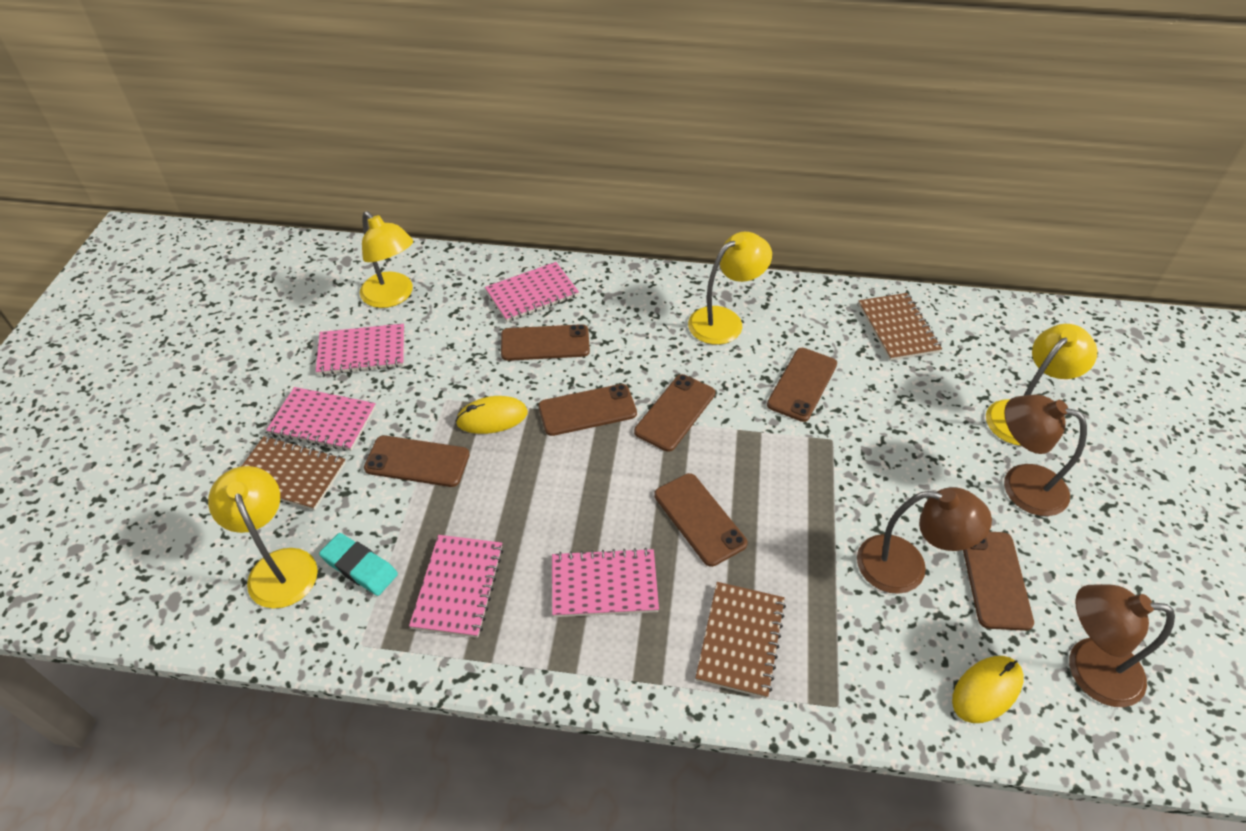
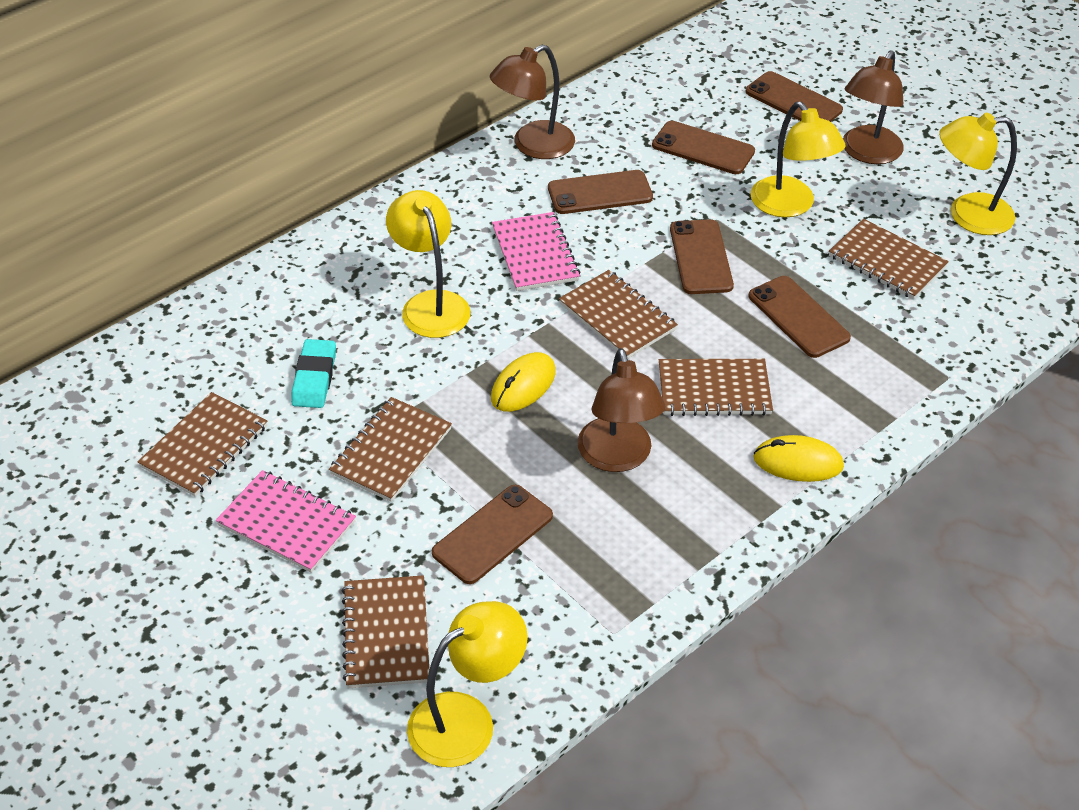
brown notebook: 3 -> 6
brown phone: 7 -> 6
pink notebook: 5 -> 2

